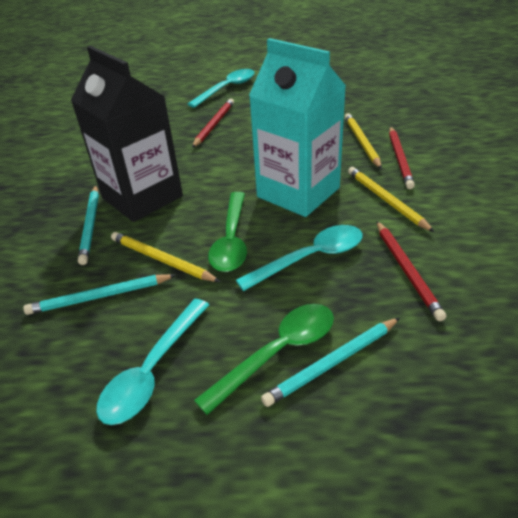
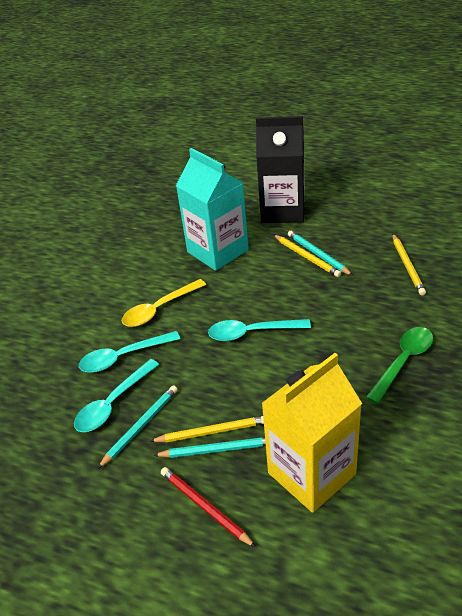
green spoon: 2 -> 1
red pencil: 3 -> 1
yellow carton: 0 -> 1
yellow spoon: 0 -> 1

